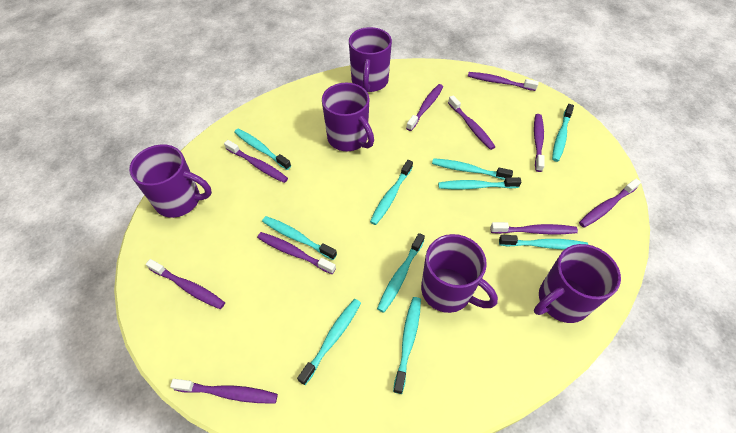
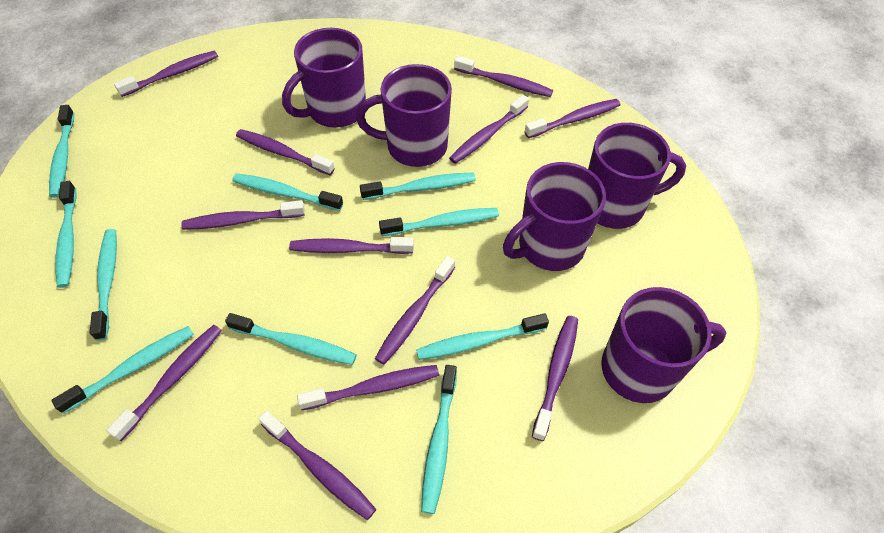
purple toothbrush: 10 -> 12

